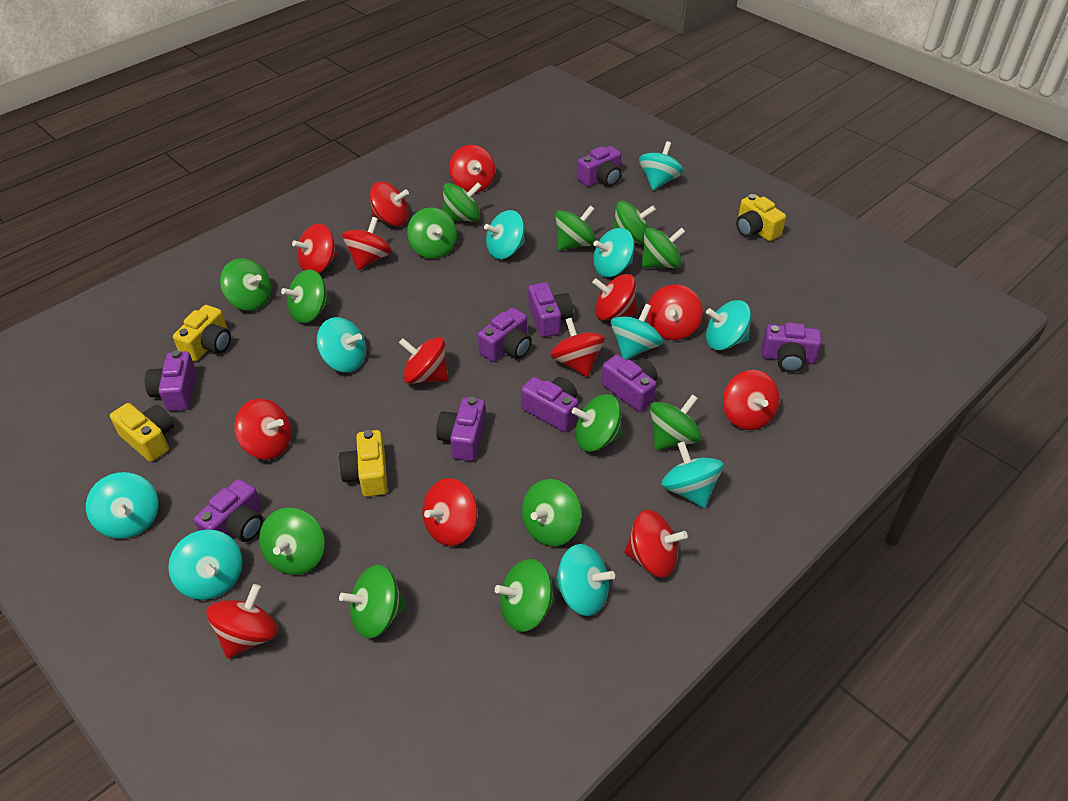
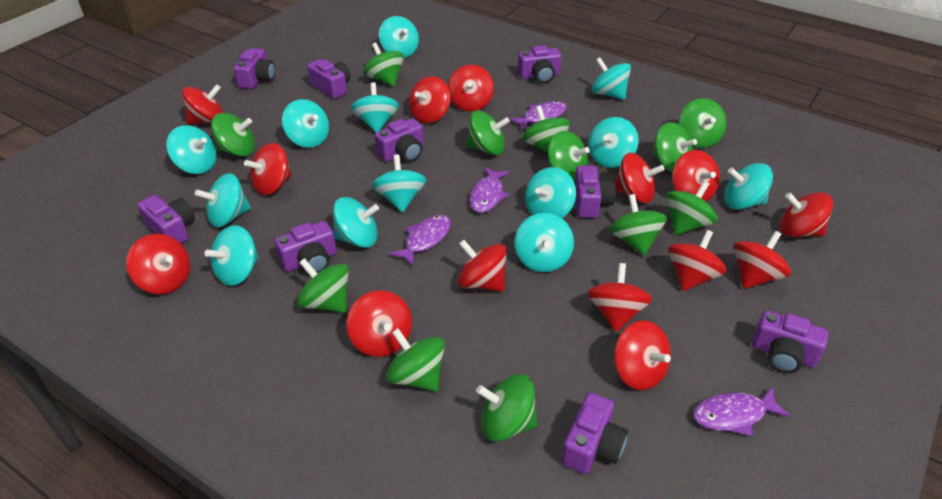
green spinning top: 13 -> 12
purple fish: 0 -> 4
red spinning top: 13 -> 14
turquoise spinning top: 10 -> 13
yellow camera: 4 -> 0

